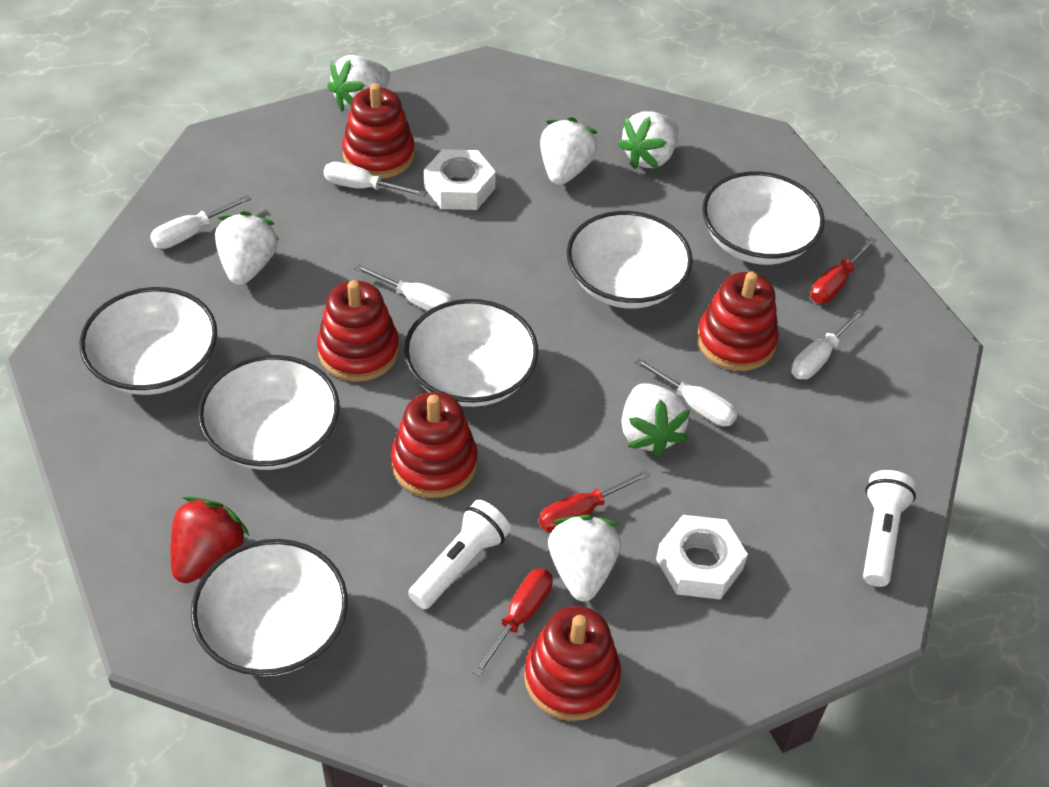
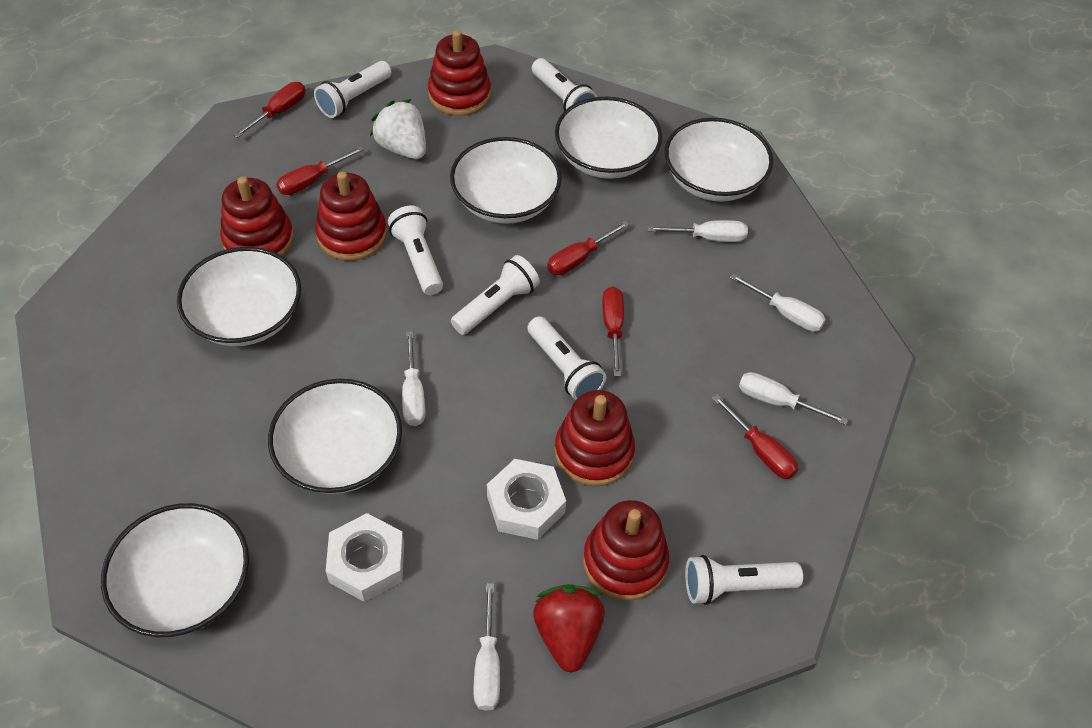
red screwdriver: 3 -> 5
white flashlight: 2 -> 6
white strawberry: 6 -> 1

